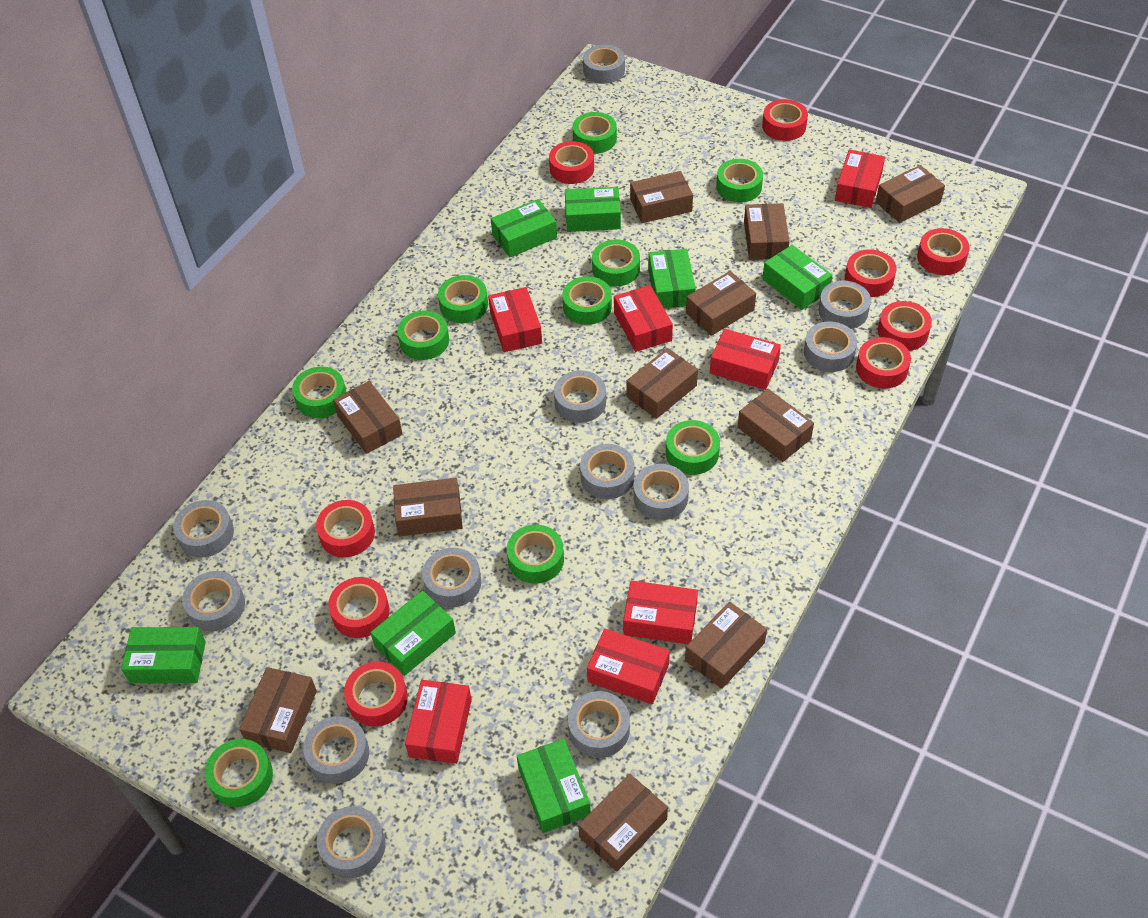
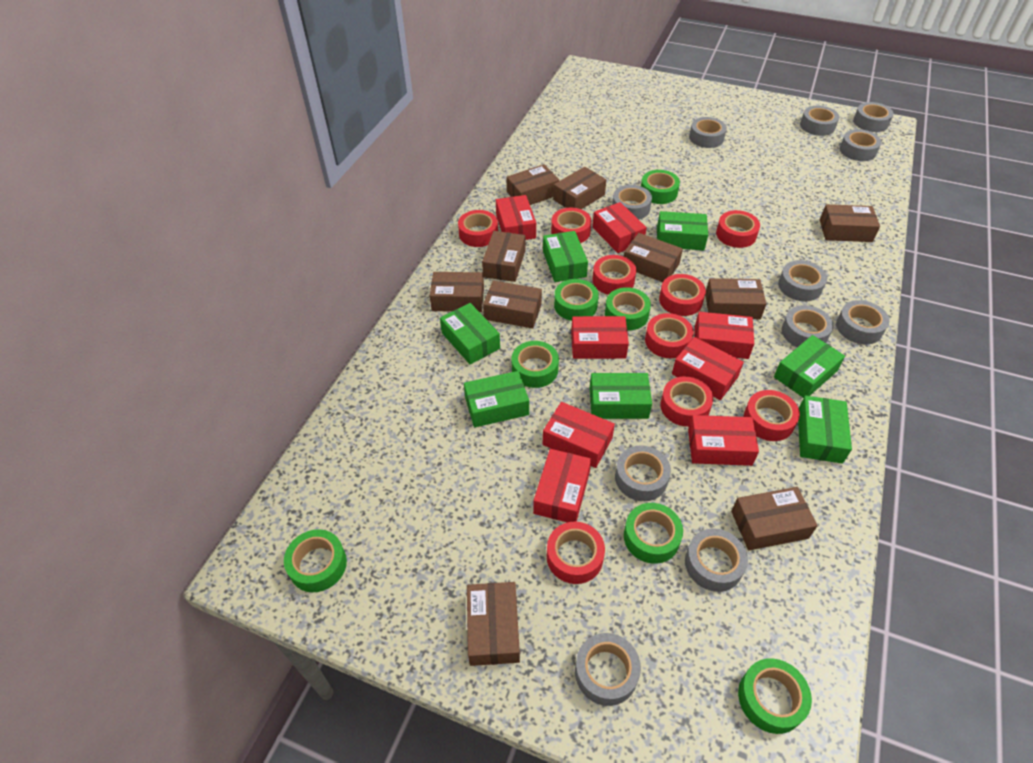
brown box: 11 -> 10
green tape: 10 -> 7
grey tape: 12 -> 11
red box: 7 -> 8

